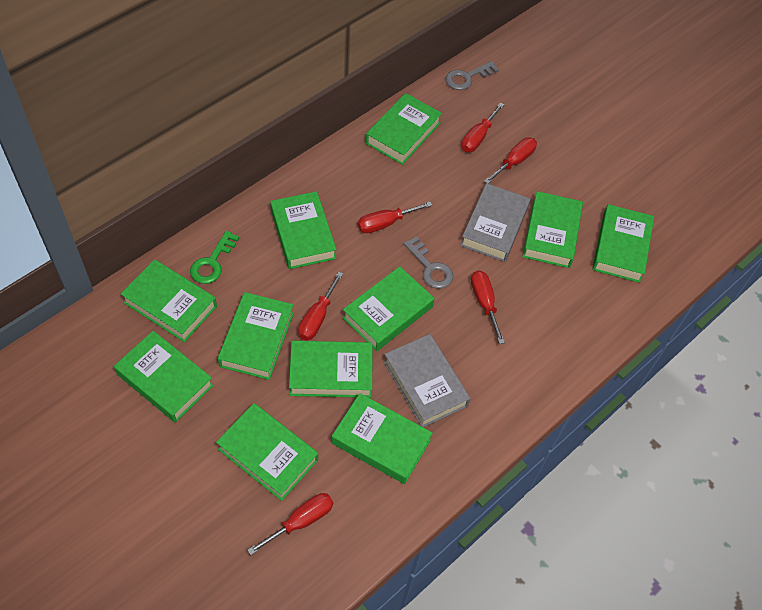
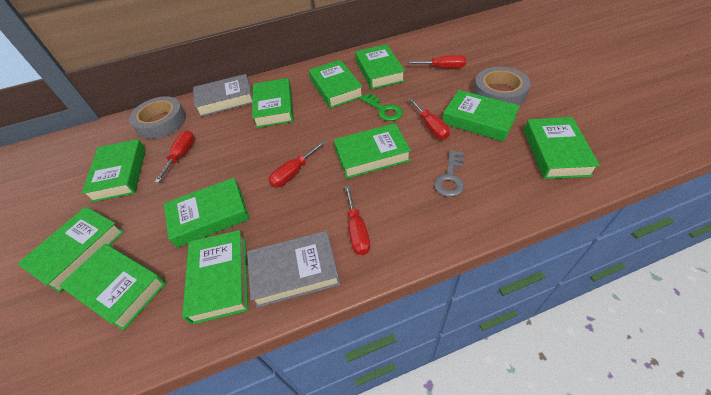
grey key: 2 -> 1
grey tape: 0 -> 2
red screwdriver: 6 -> 5

